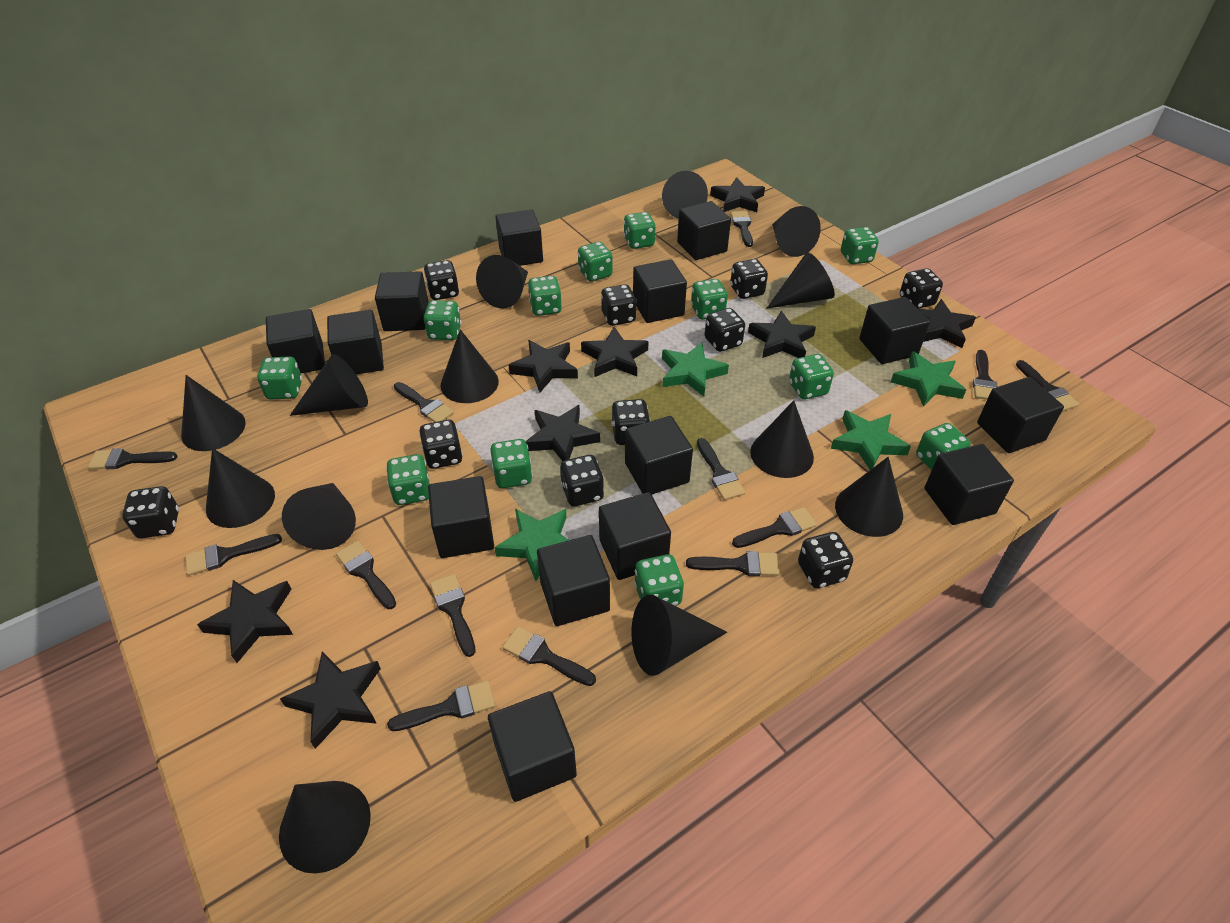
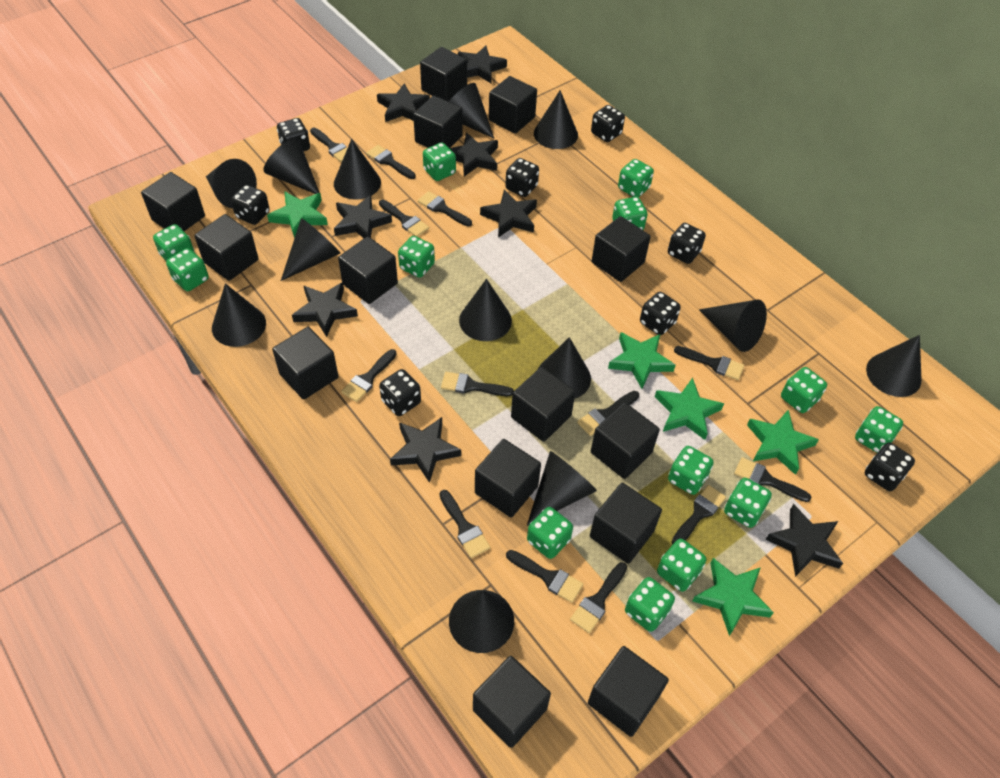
black dice: 10 -> 8
green dice: 12 -> 13
green star: 4 -> 5

